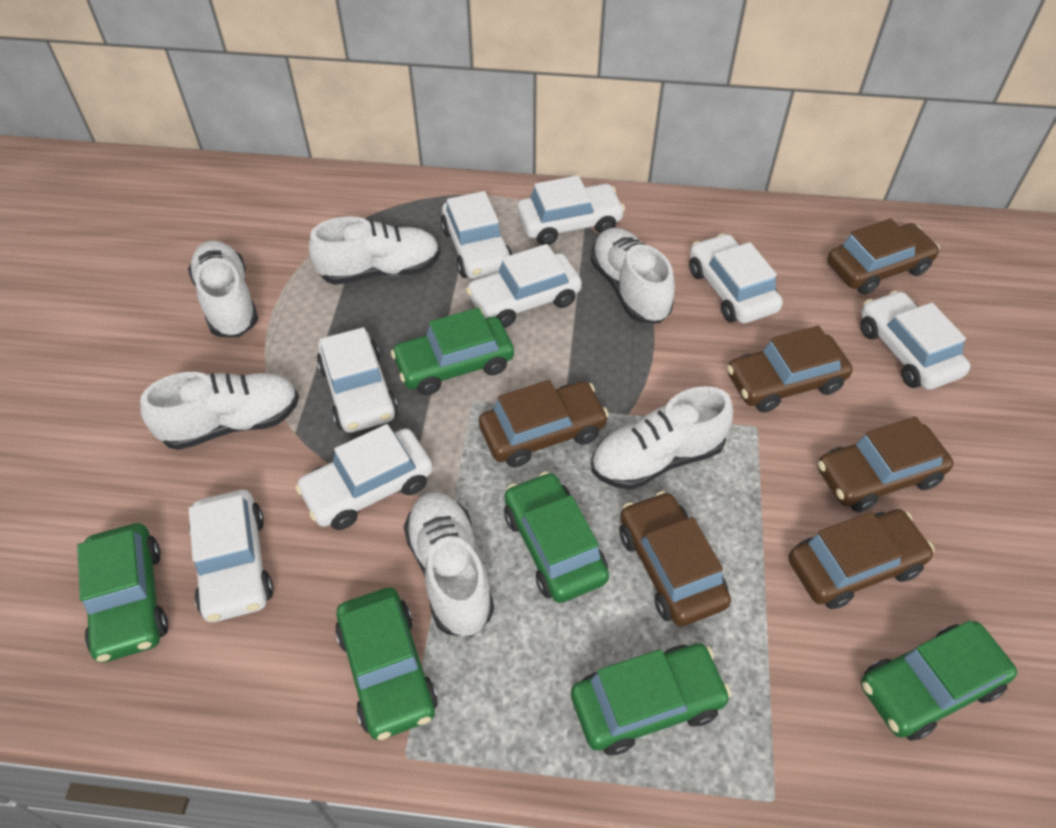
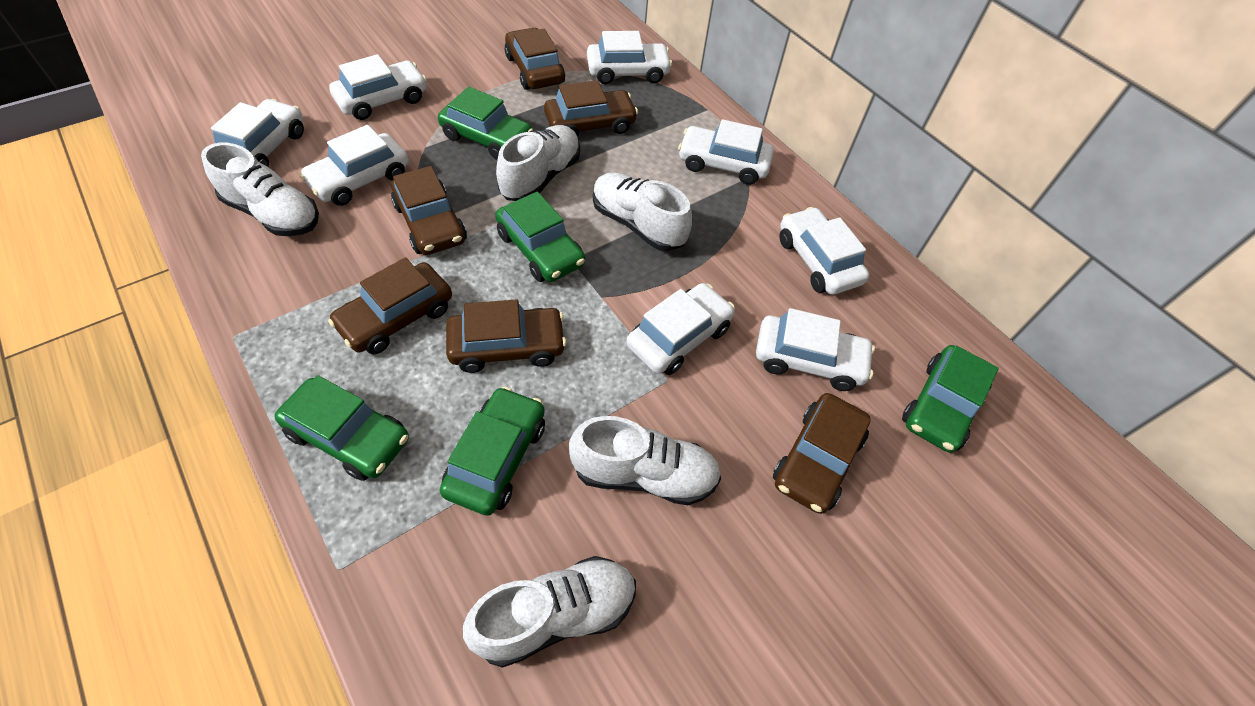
green car: 6 -> 5
white shoe: 6 -> 5

